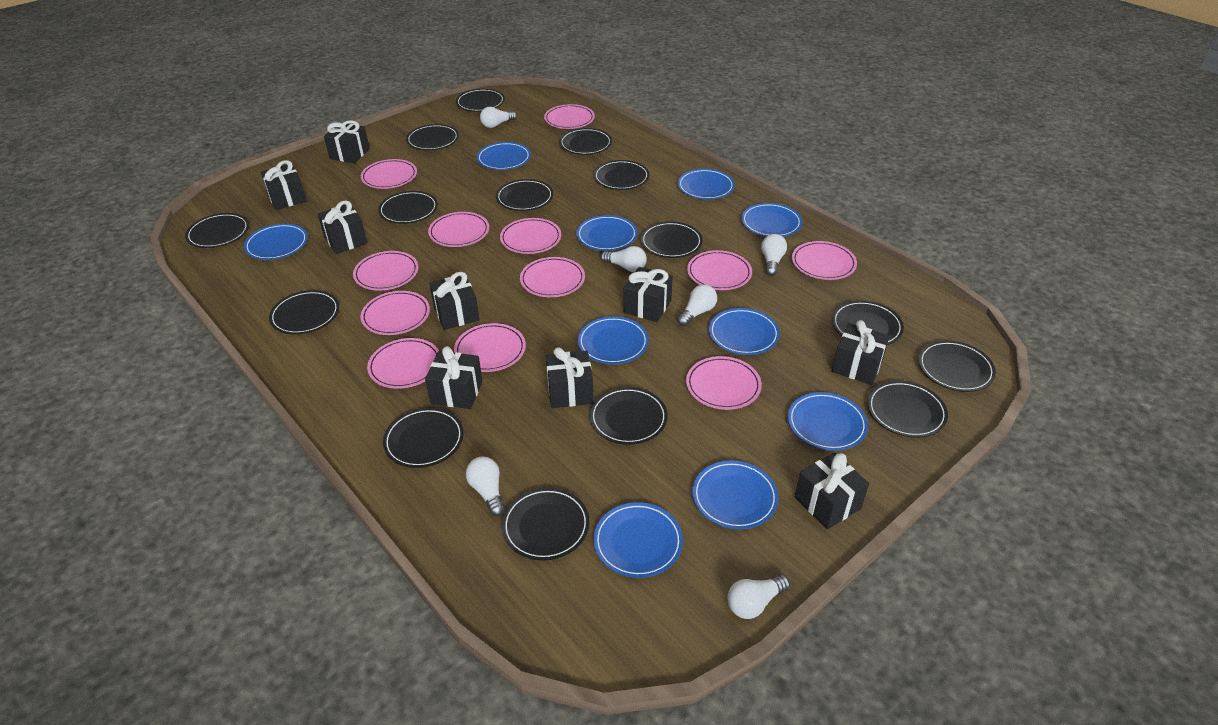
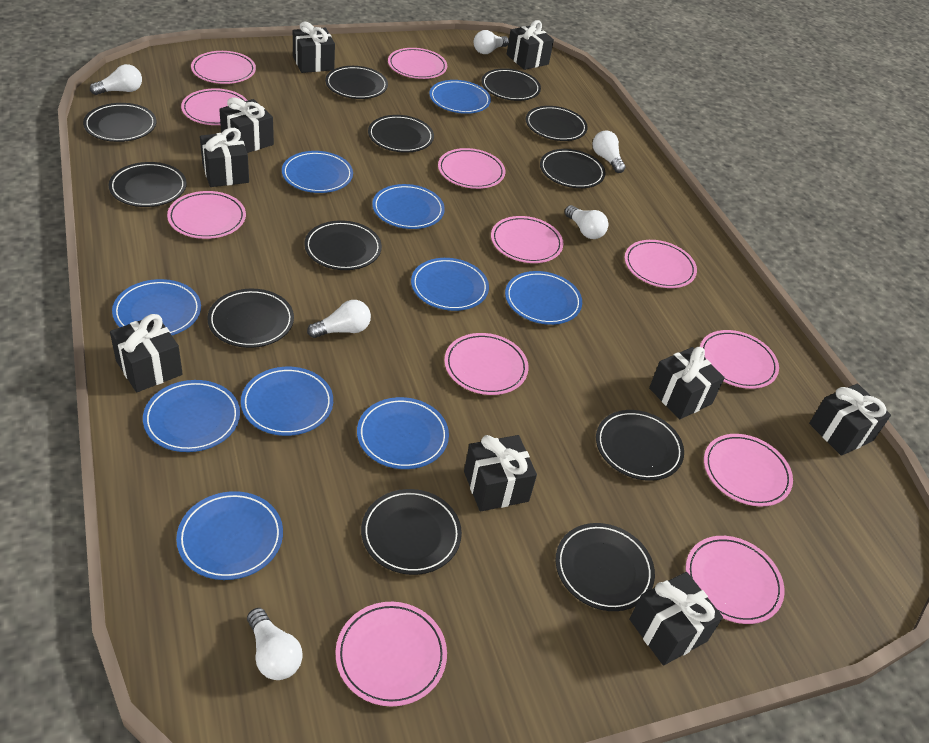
black plate: 15 -> 12

